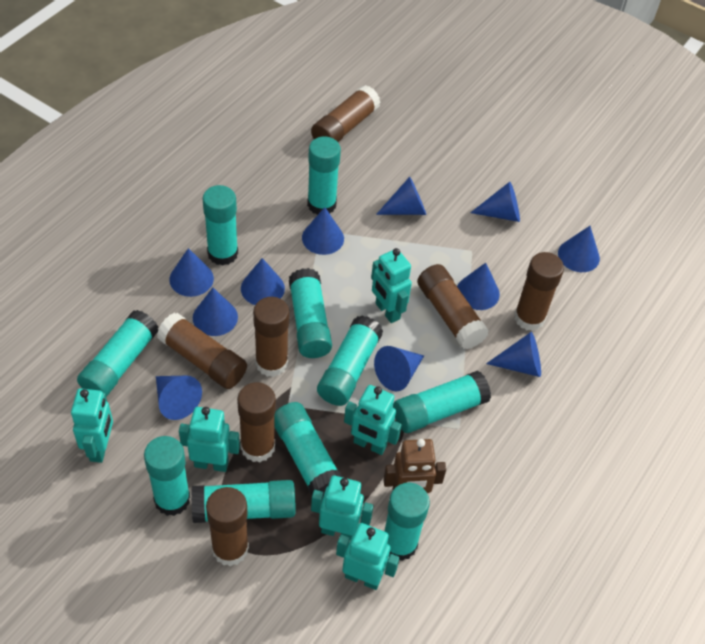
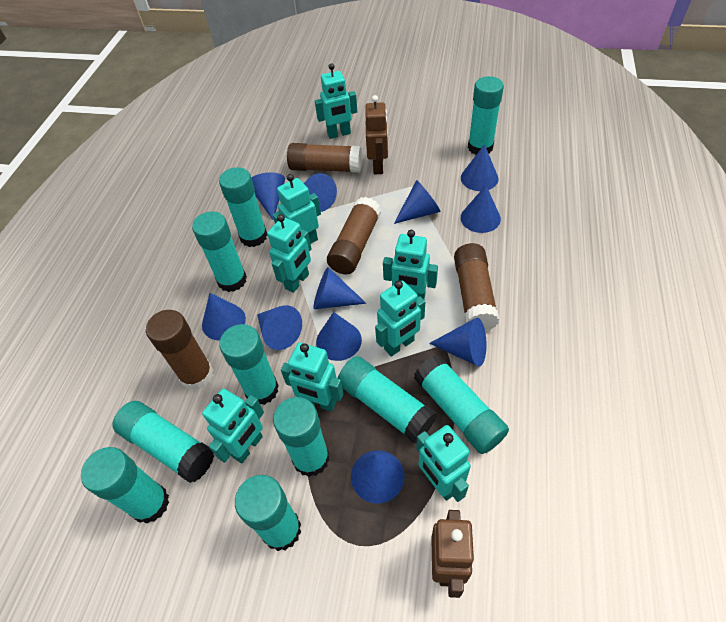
brown glue stick: 7 -> 4
brown robot: 1 -> 2
turquoise robot: 6 -> 8

